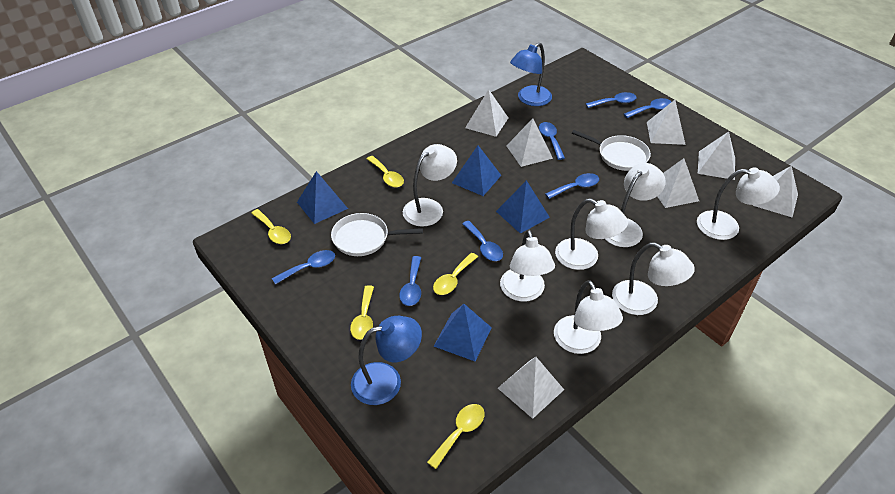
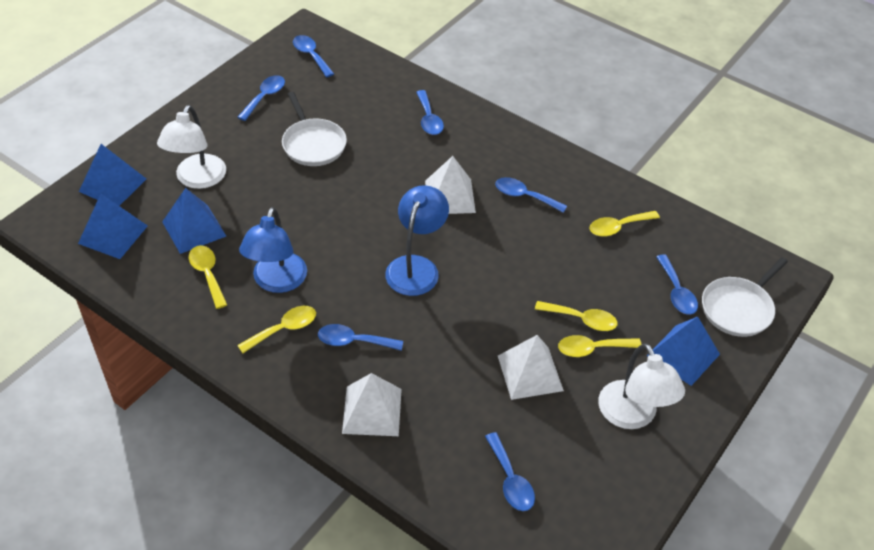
white lamp: 7 -> 2
white pyramid: 7 -> 3

